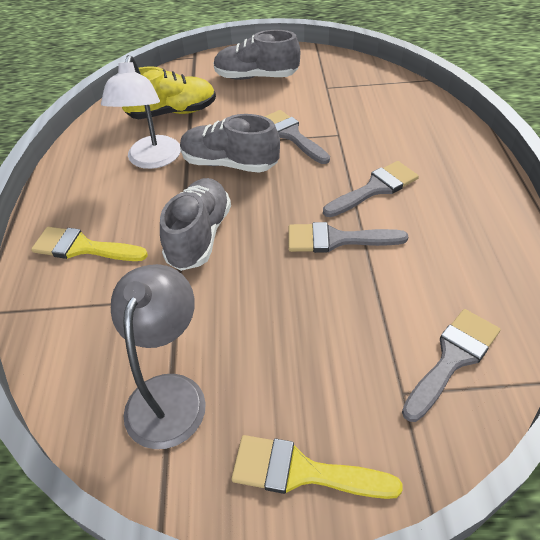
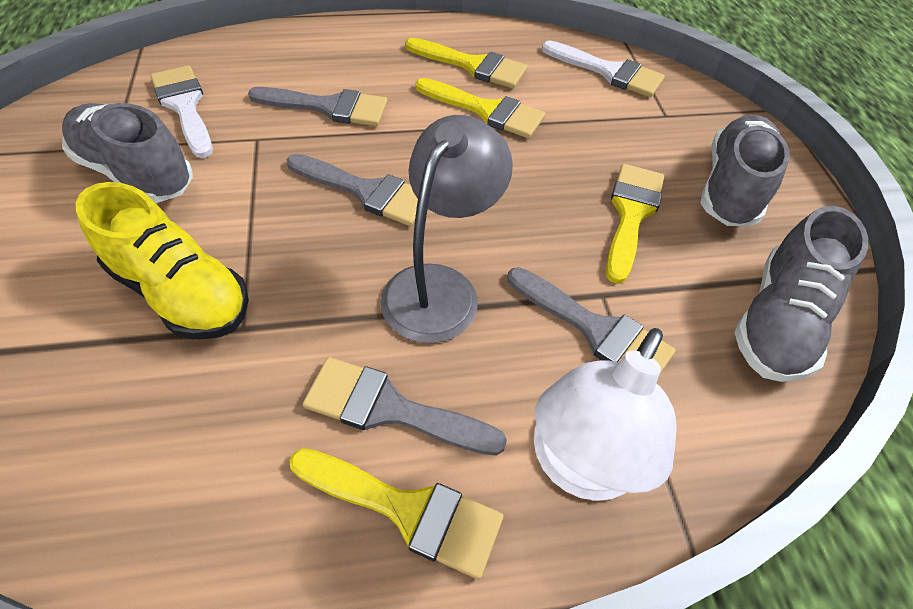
white brush: 0 -> 2
yellow brush: 2 -> 4

